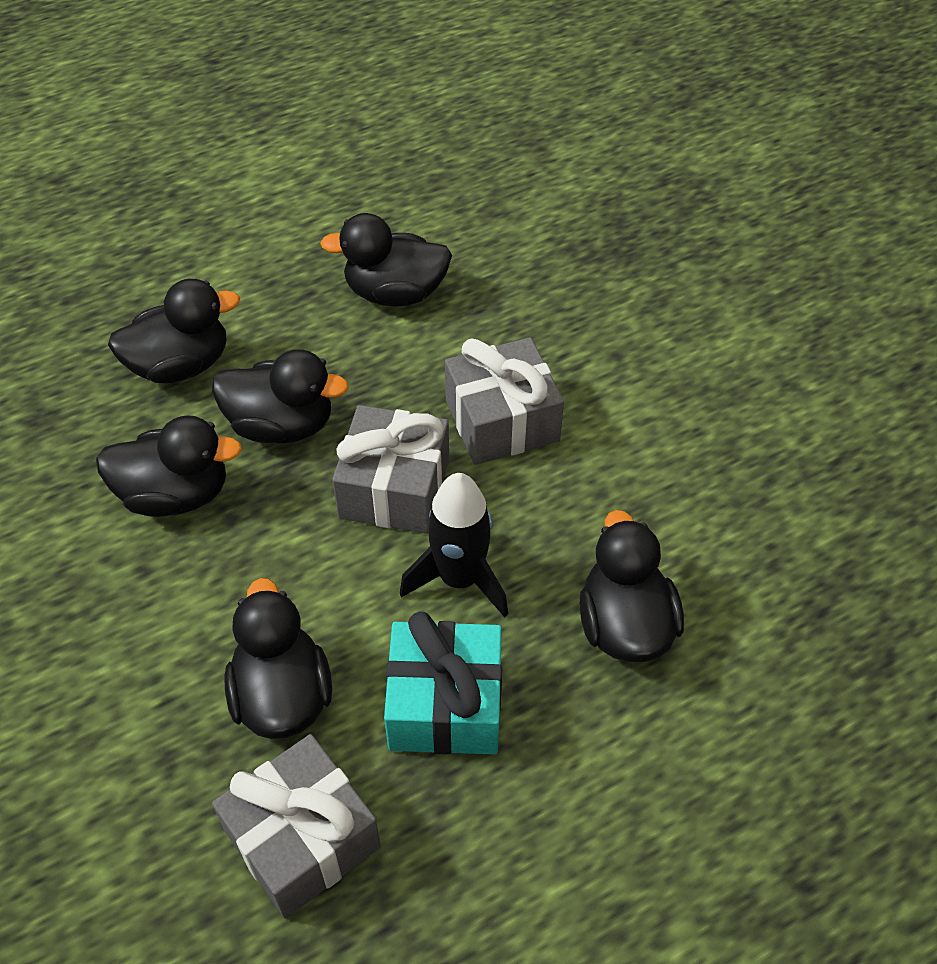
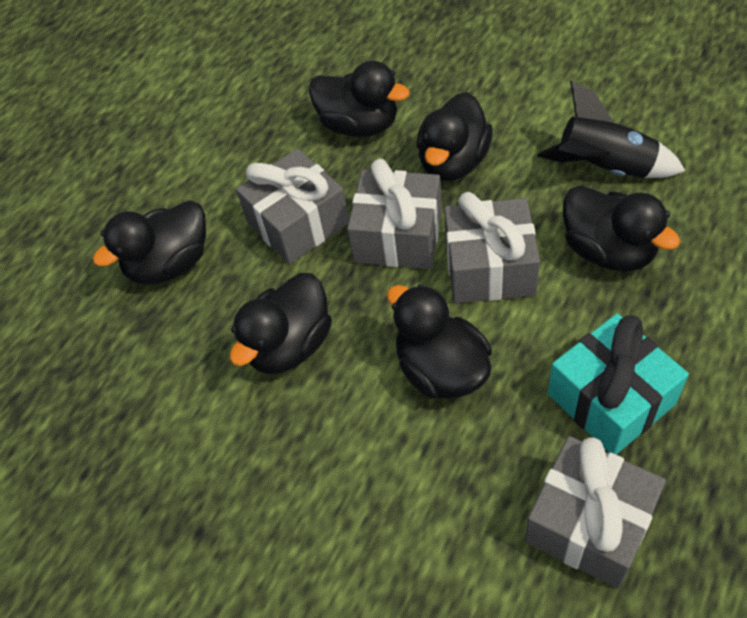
grey gift: 3 -> 4

